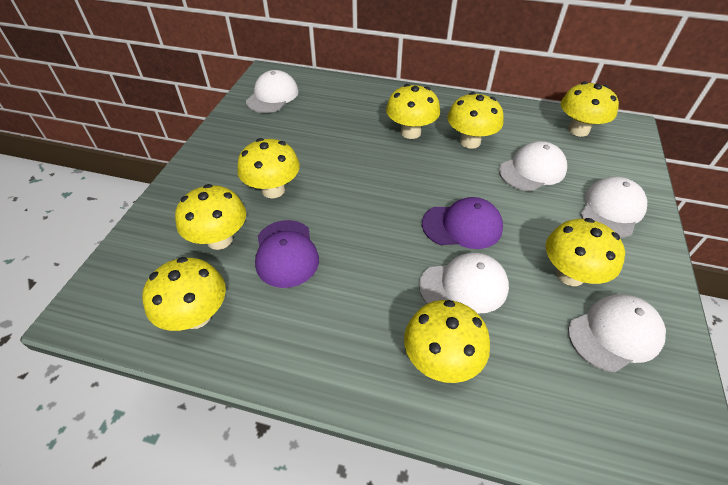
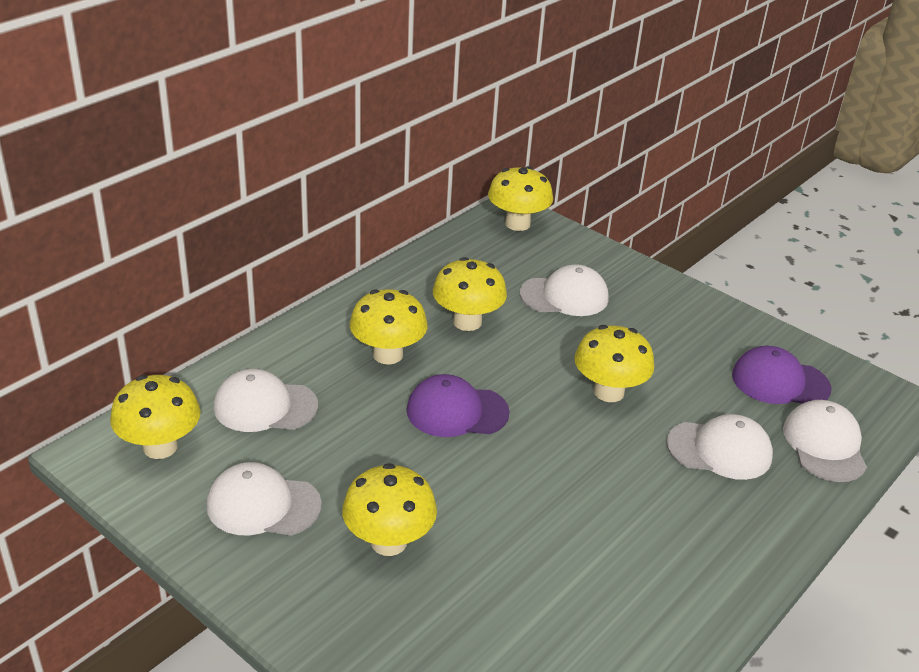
yellow mushroom: 8 -> 6

